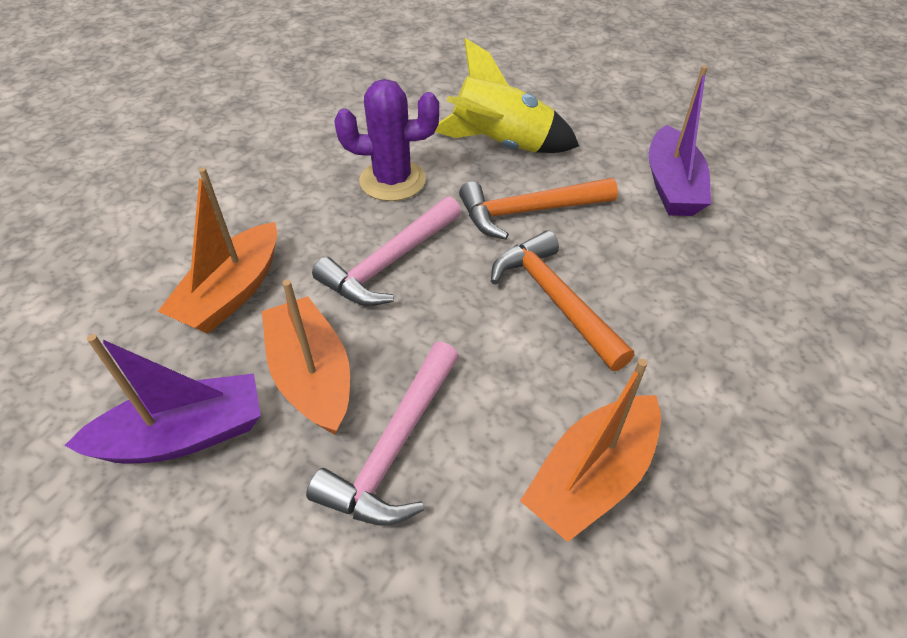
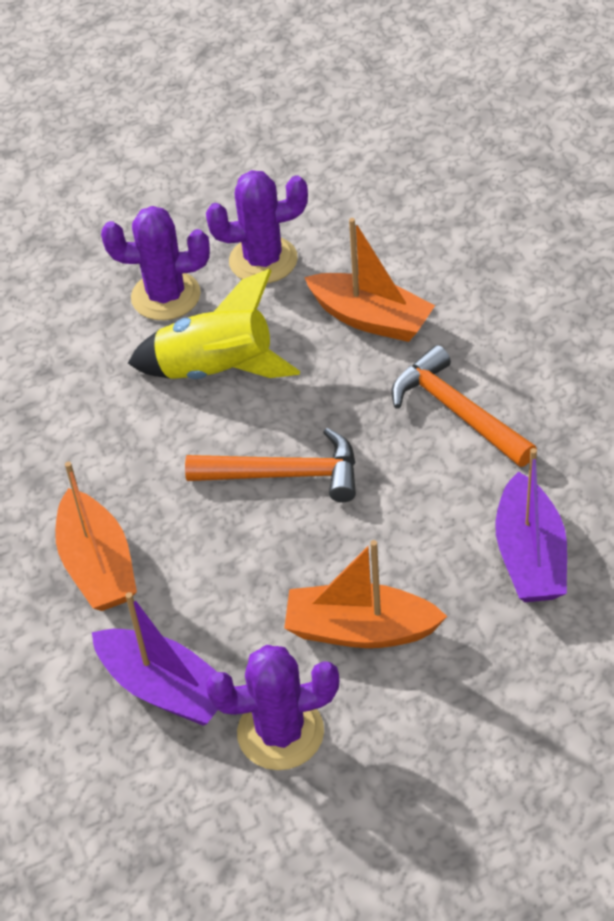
pink hammer: 2 -> 0
purple cactus: 1 -> 3

